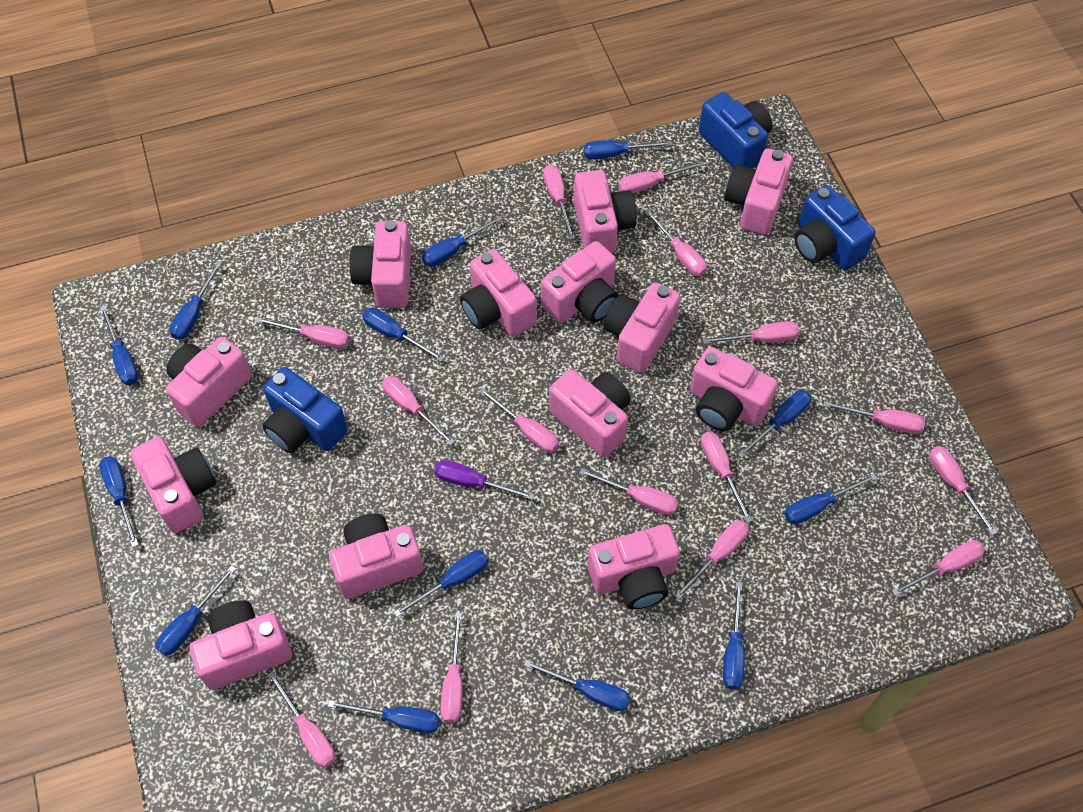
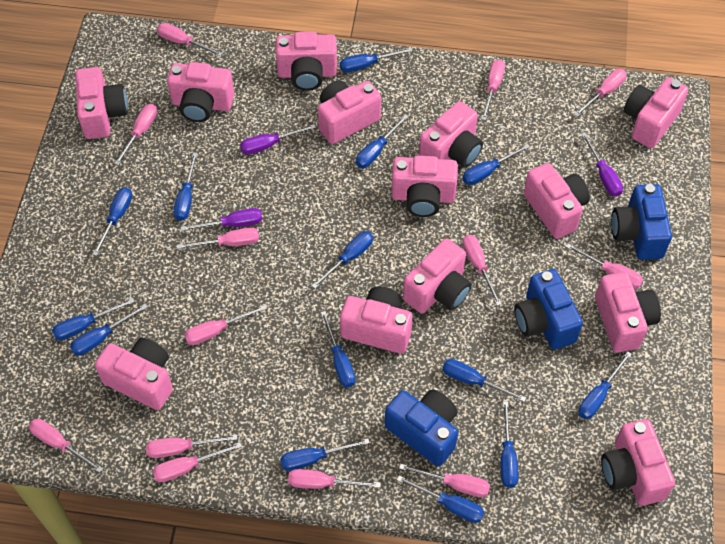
blue screwdriver: 13 -> 14
pink screwdriver: 15 -> 13
purple screwdriver: 1 -> 3

